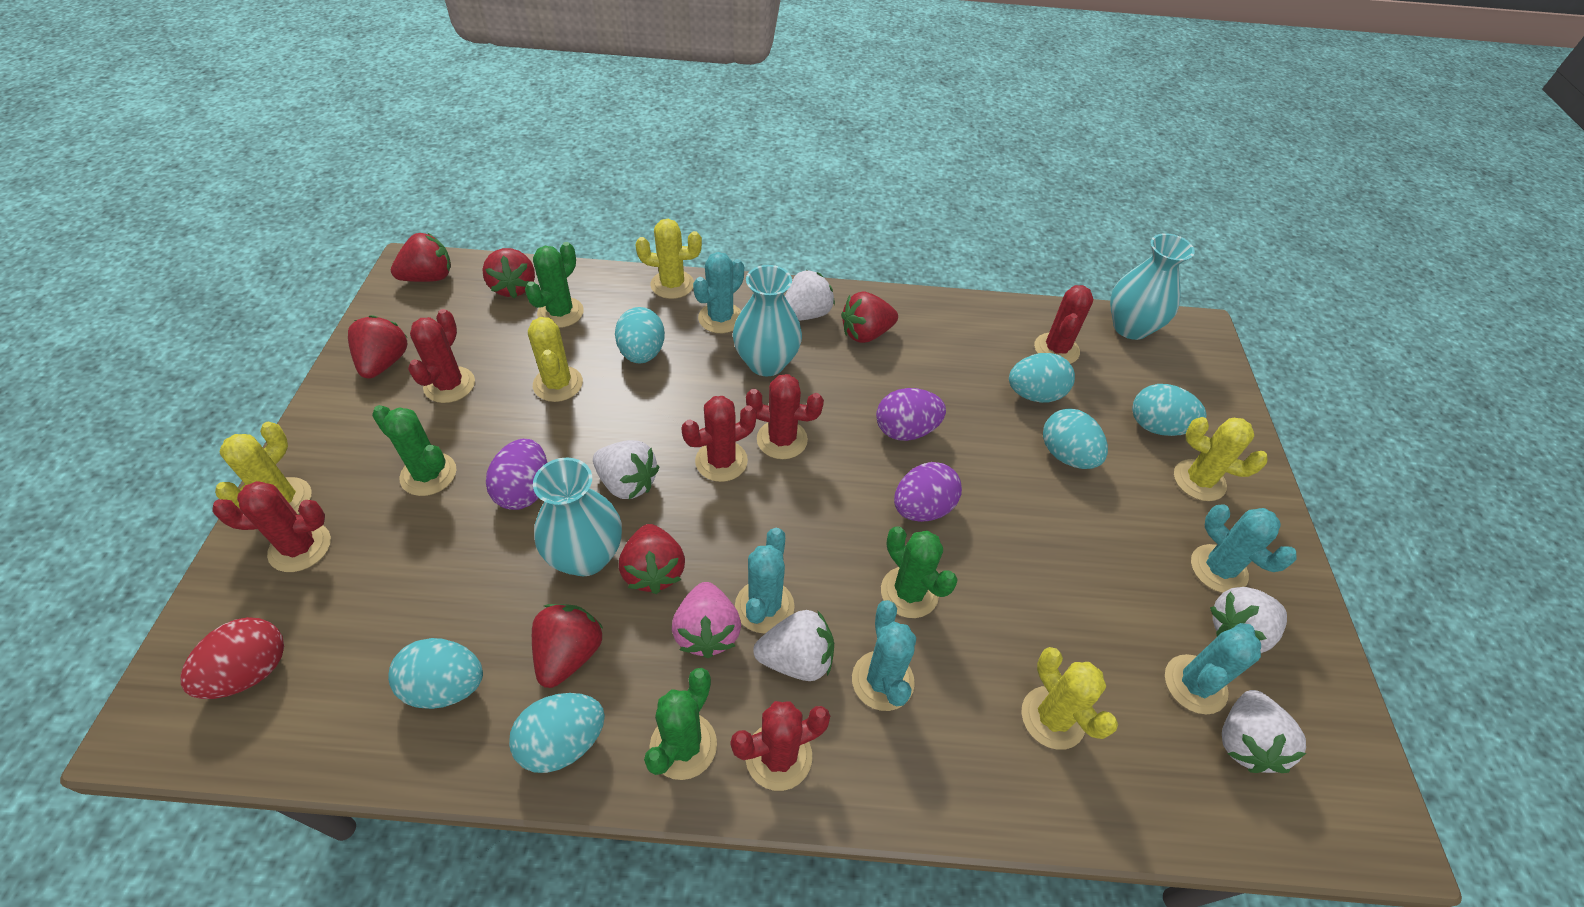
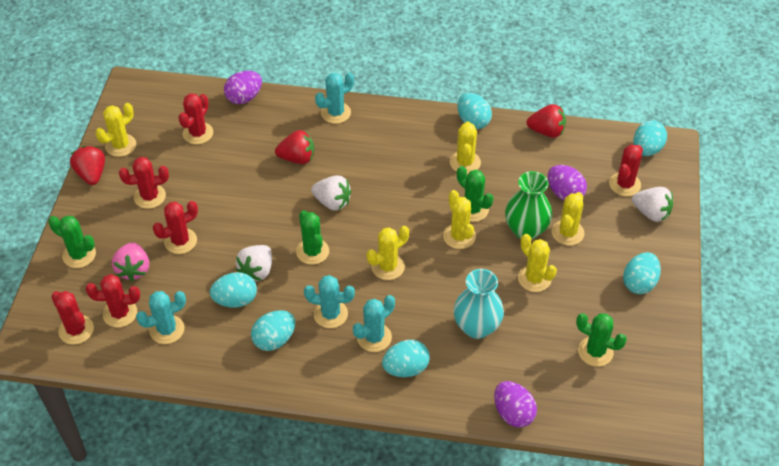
green vase: 0 -> 1
red egg: 1 -> 0
red strawberry: 6 -> 3
turquoise cactus: 5 -> 4
turquoise vase: 3 -> 1
white strawberry: 5 -> 3
yellow cactus: 5 -> 6

